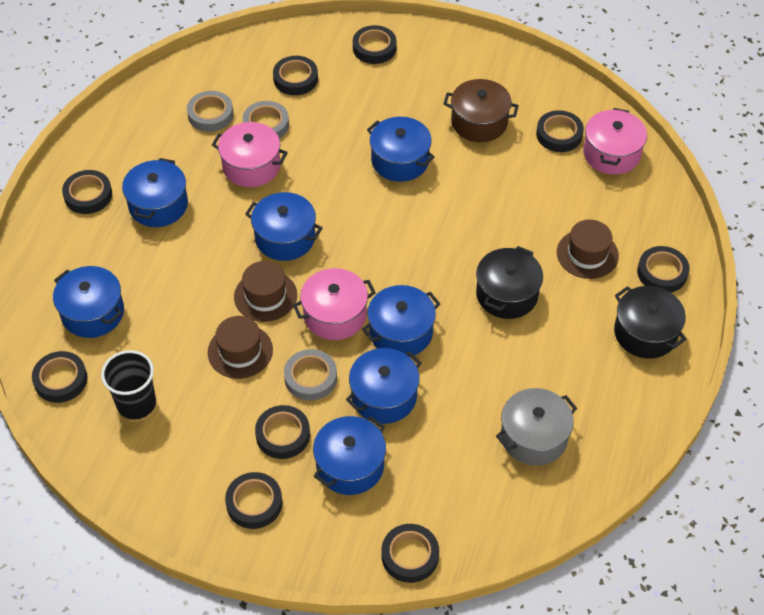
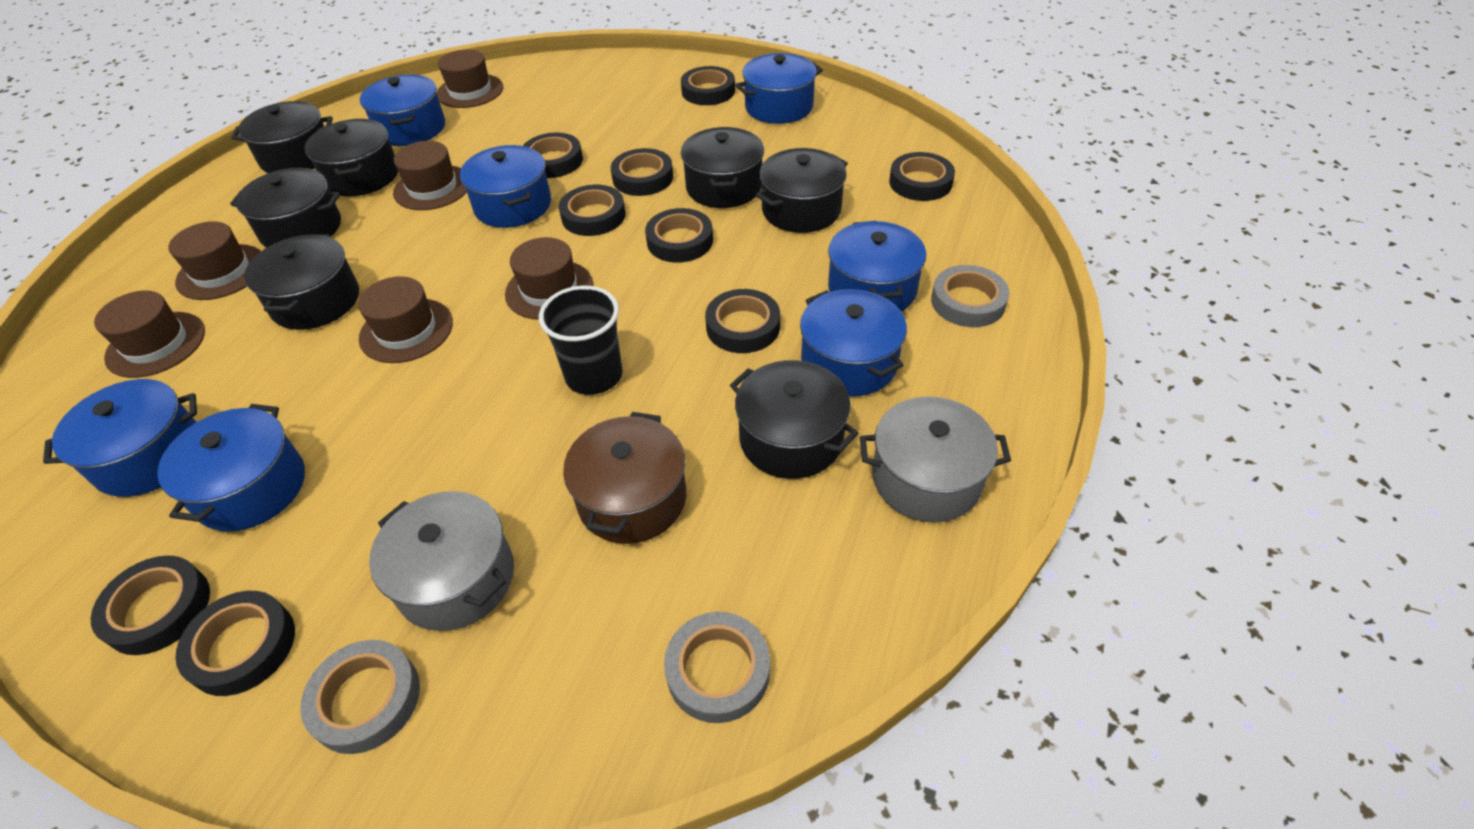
black pot: 2 -> 7
brown hat: 3 -> 6
grey pot: 1 -> 2
pink pot: 3 -> 0

